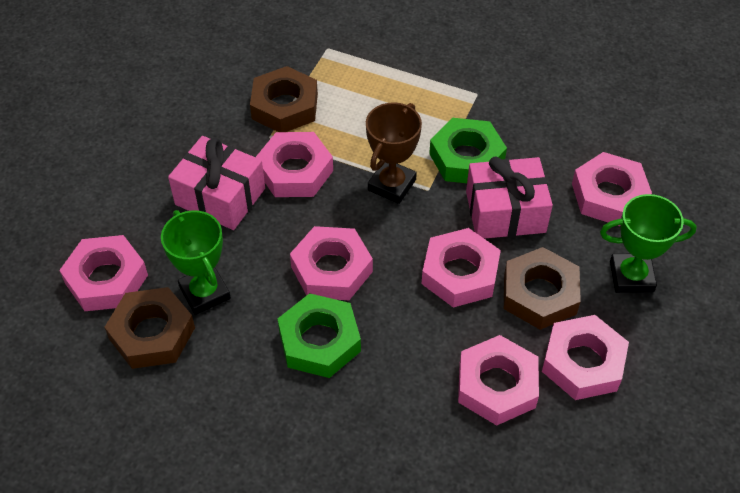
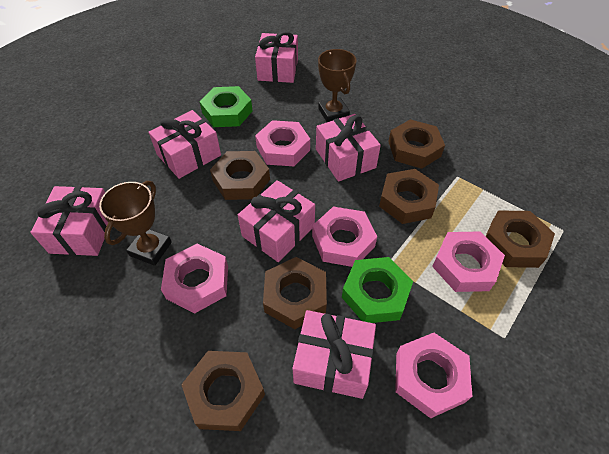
brown nut: 3 -> 6
brown trophy: 1 -> 2
green trophy: 2 -> 0
pink gift: 2 -> 6
pink nut: 7 -> 5

